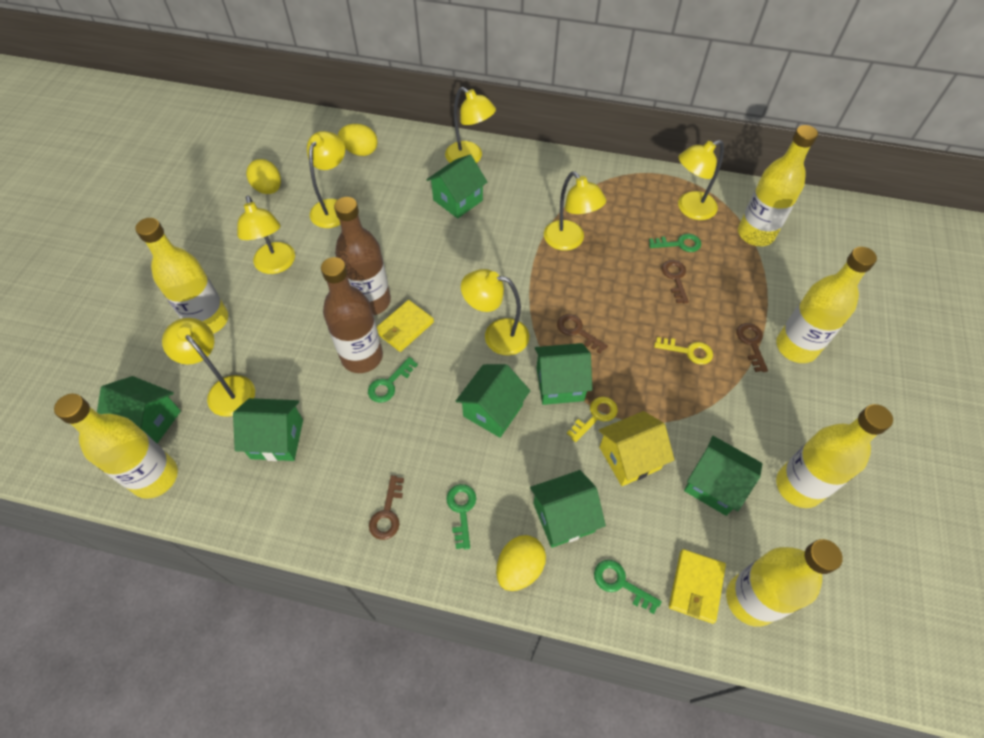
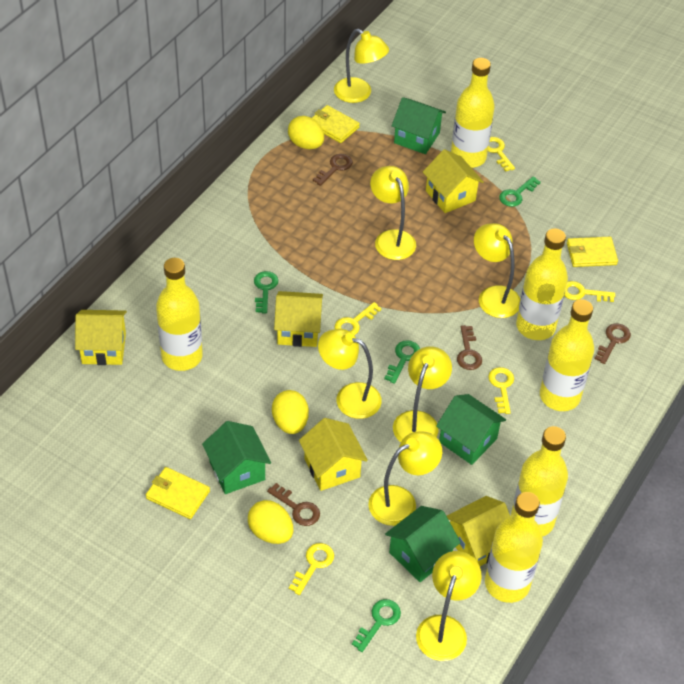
brown bottle: 2 -> 0
green house: 7 -> 4
yellow house: 1 -> 5
yellow key: 2 -> 5
yellow wallet: 2 -> 3

